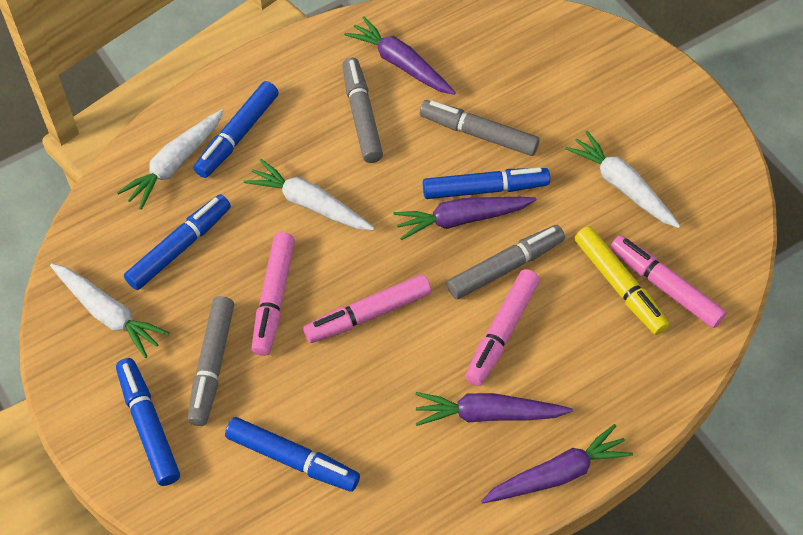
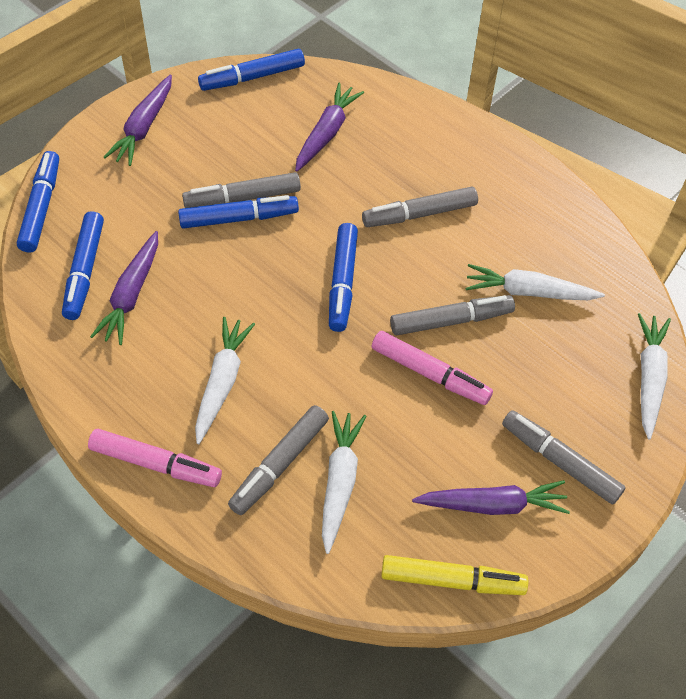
grey marker: 4 -> 5
pink marker: 4 -> 2

